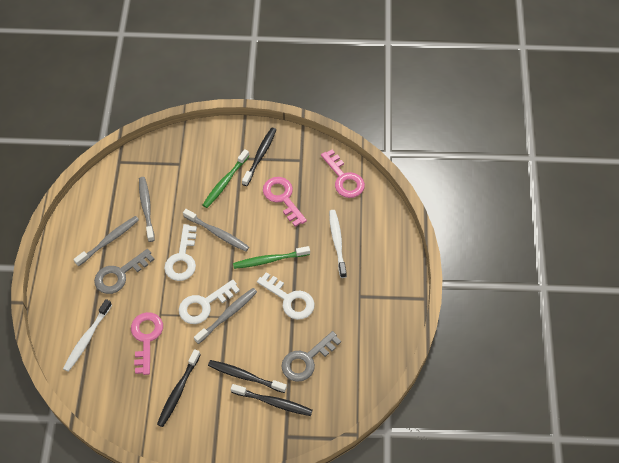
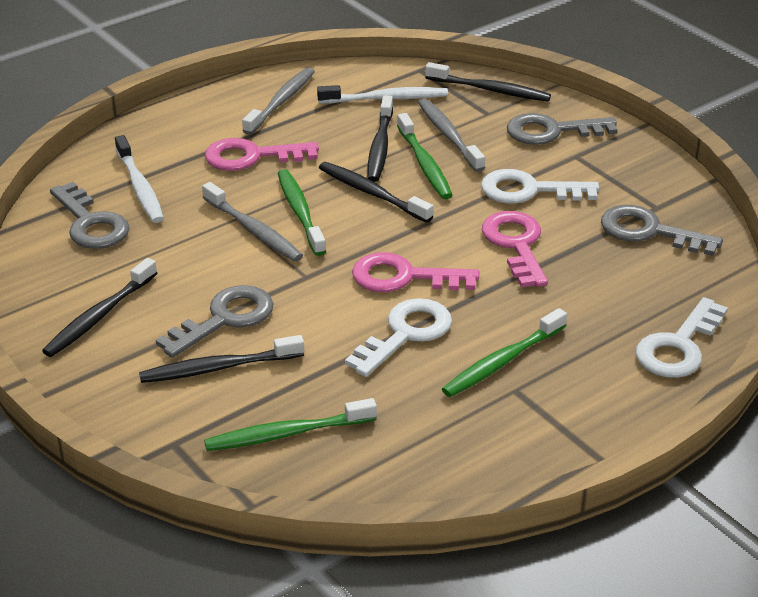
black toothbrush: 4 -> 5
green toothbrush: 2 -> 4
grey key: 2 -> 4
grey toothbrush: 4 -> 3

